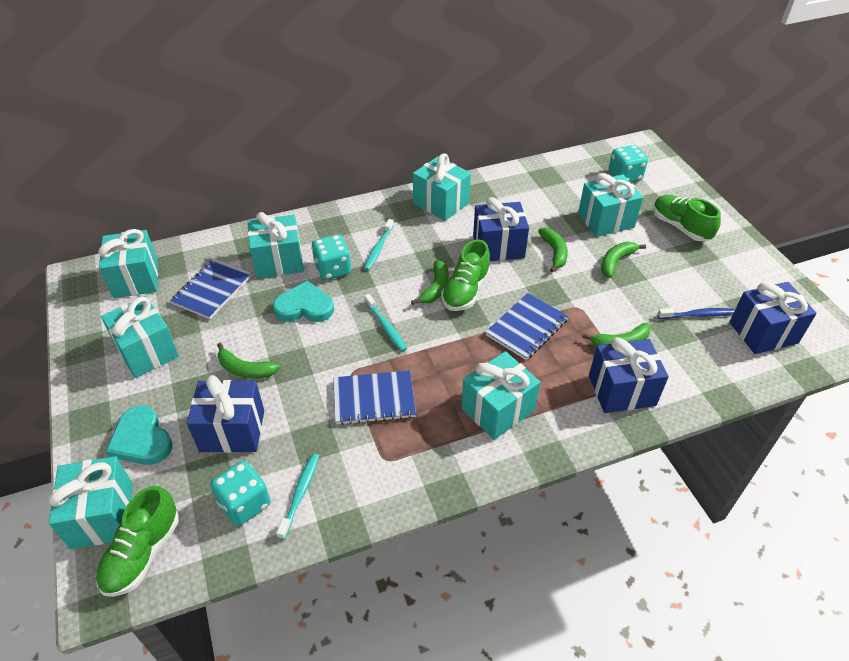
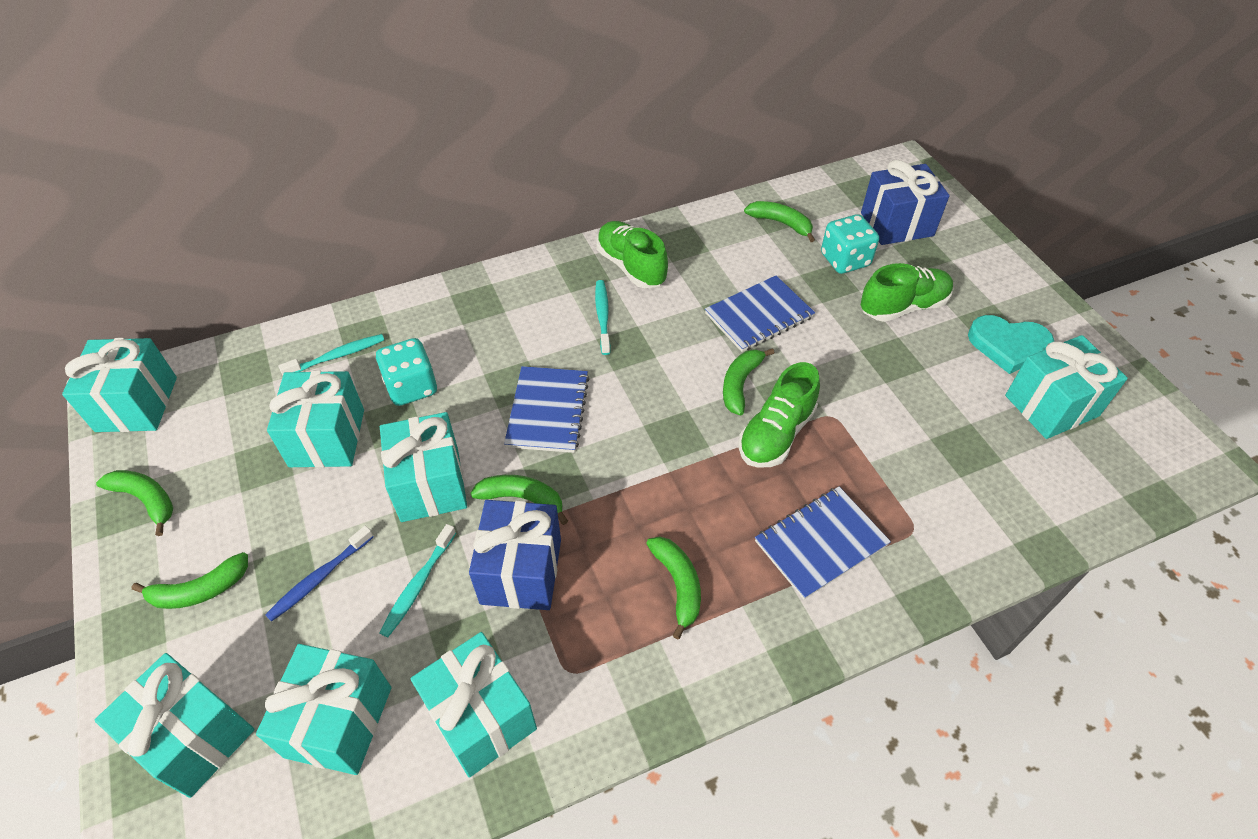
blue gift: 4 -> 2
green banana: 5 -> 6
turquoise dice: 3 -> 2
turquoise heart: 2 -> 1

